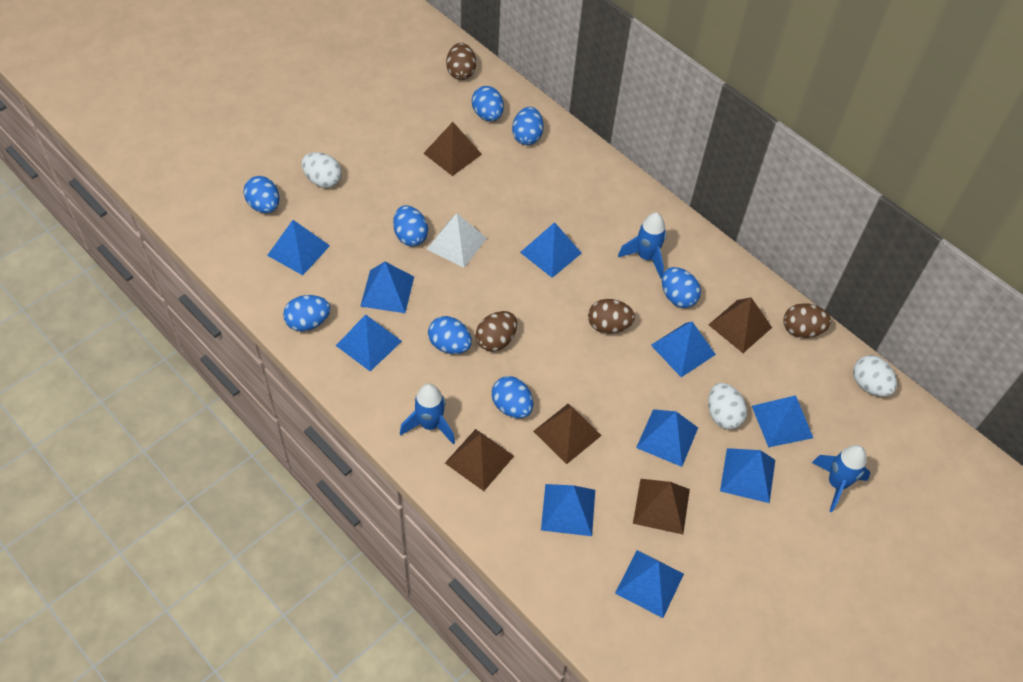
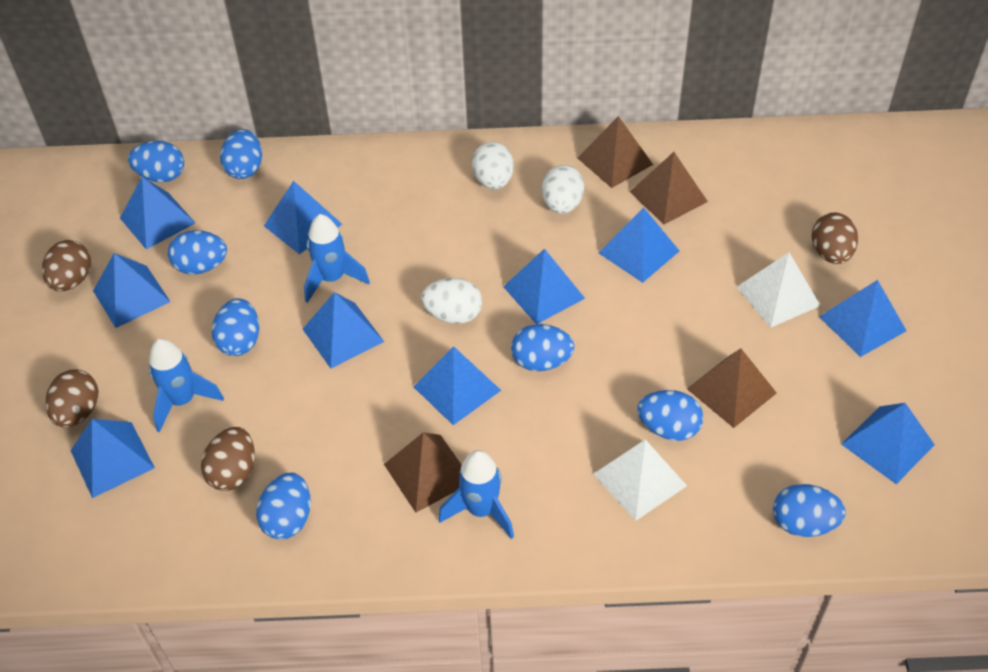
brown pyramid: 5 -> 4
white pyramid: 1 -> 2

